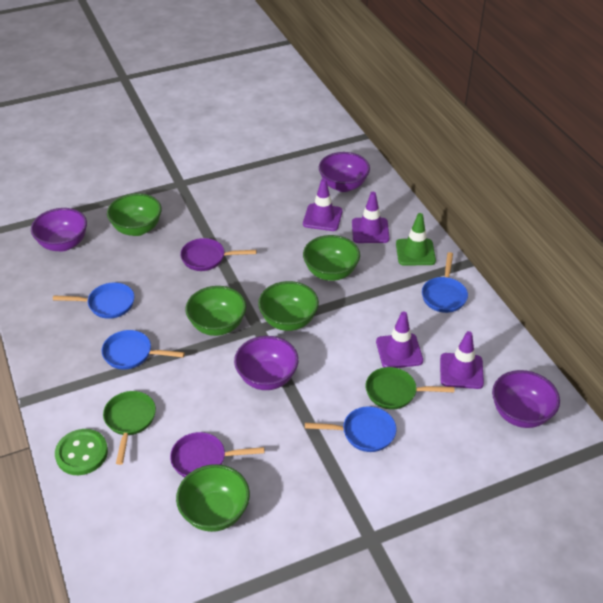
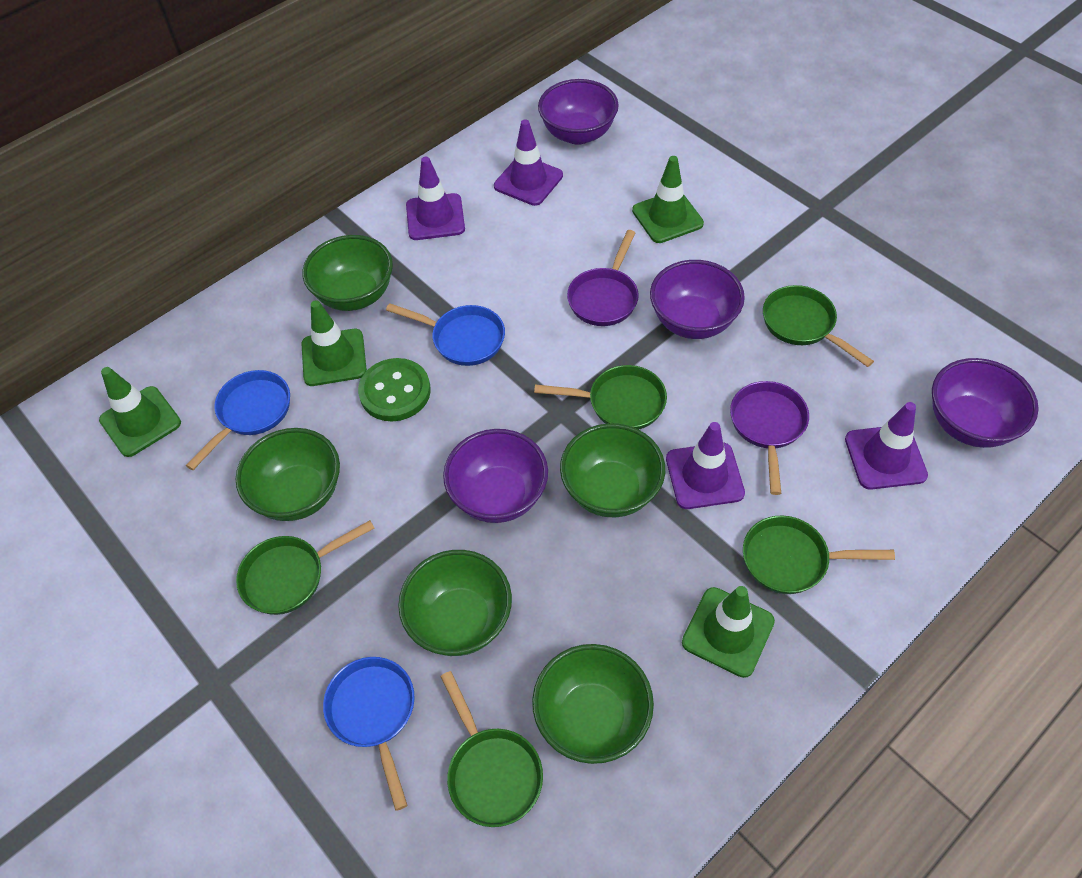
blue pan: 4 -> 3
green pan: 2 -> 5
green traffic cone: 1 -> 4

